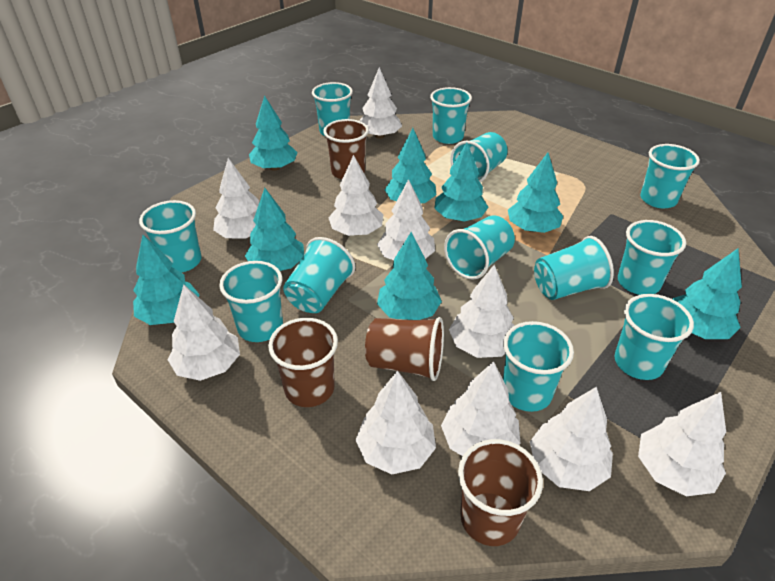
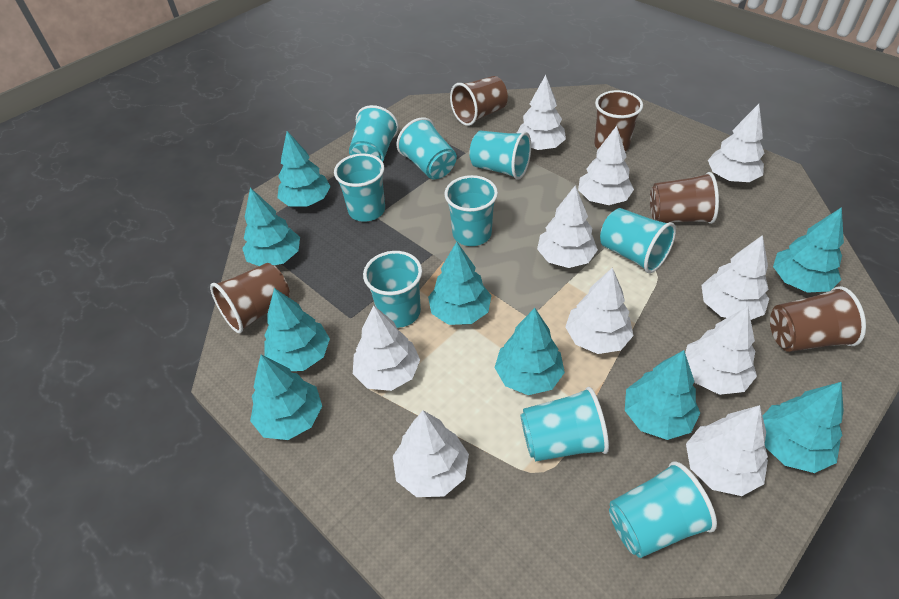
brown cup: 4 -> 5
turquoise cup: 12 -> 9
turquoise tree: 8 -> 9

